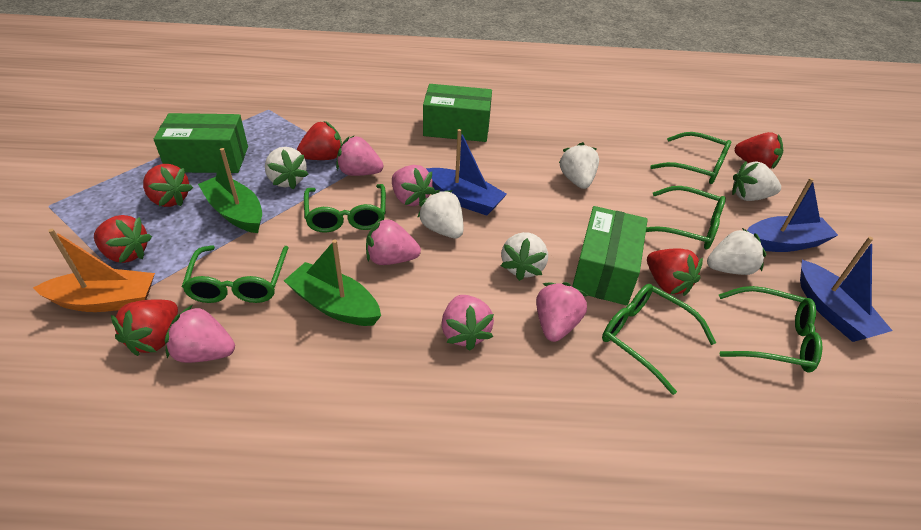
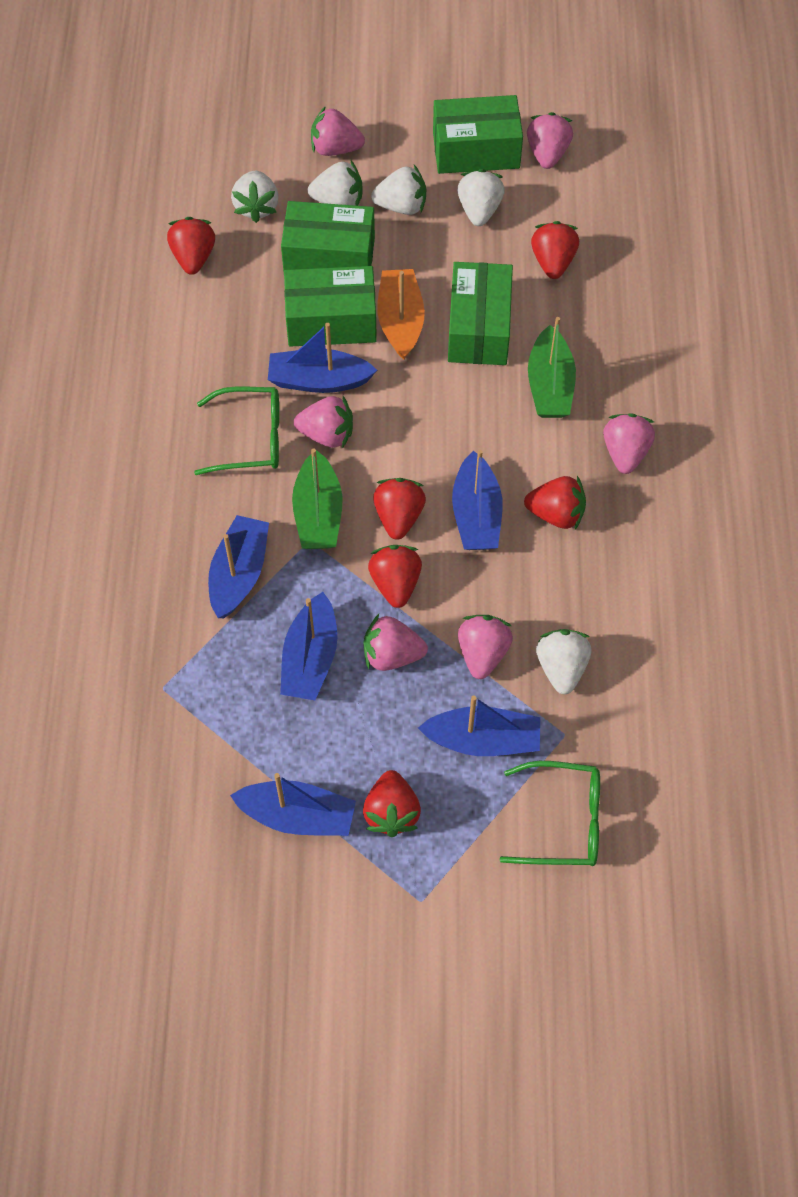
blue boat: 3 -> 6
green box: 3 -> 4
green glasses: 6 -> 2
white strawberry: 6 -> 5

